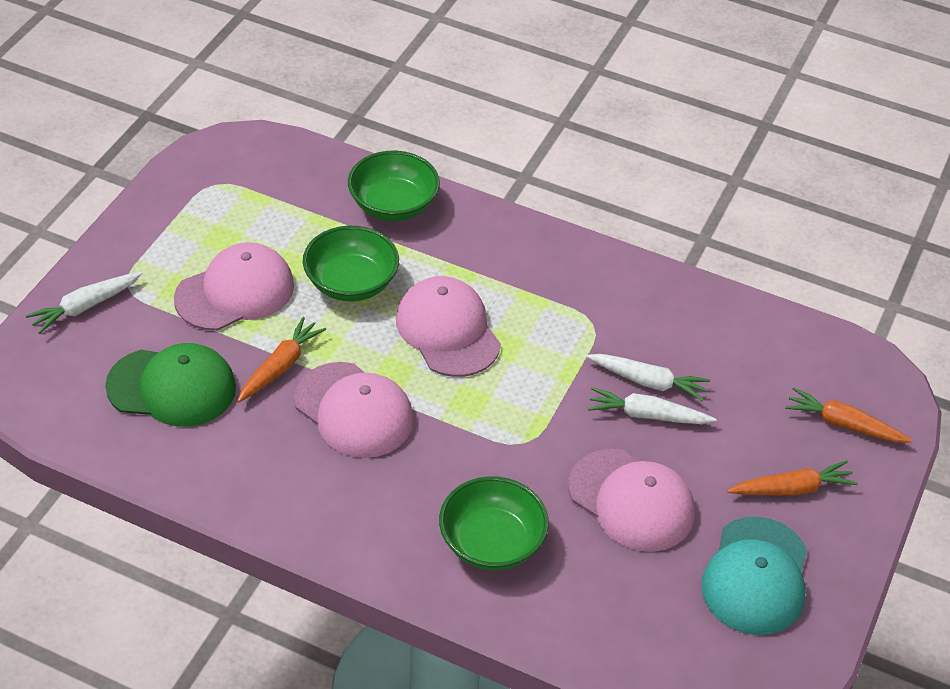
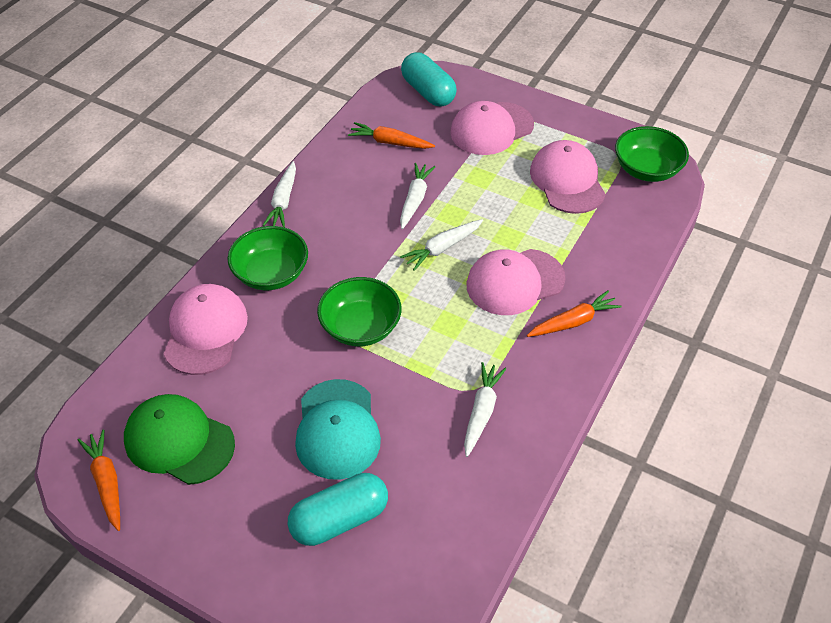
turquoise capsule: 0 -> 2
white carrot: 3 -> 4

